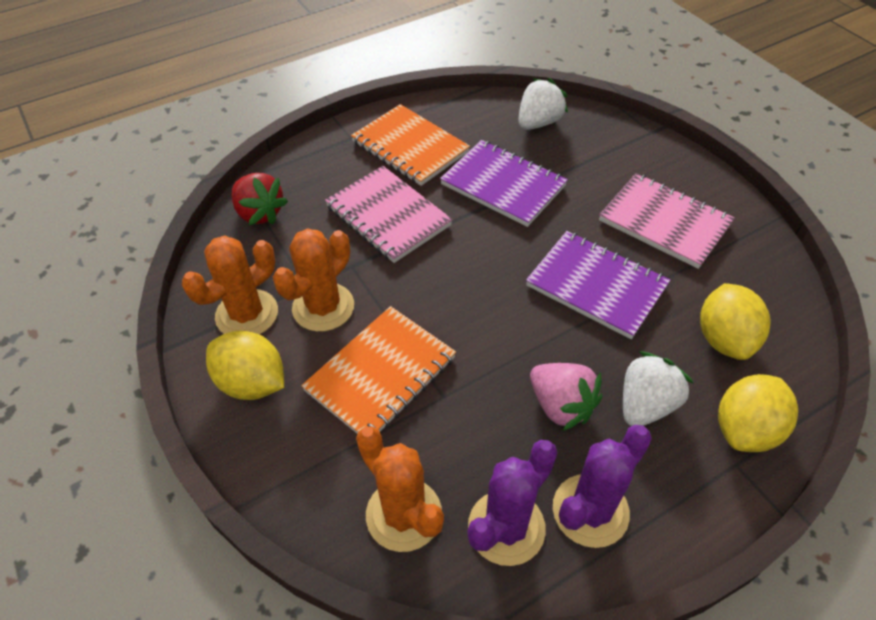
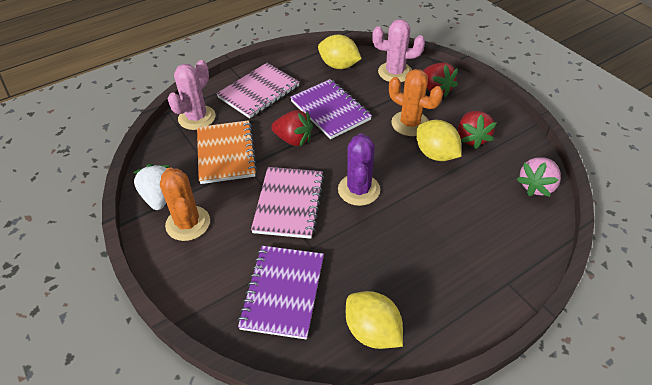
orange cactus: 3 -> 2
orange notebook: 2 -> 1
pink cactus: 0 -> 2
purple cactus: 2 -> 1
red strawberry: 1 -> 3
white strawberry: 2 -> 1

